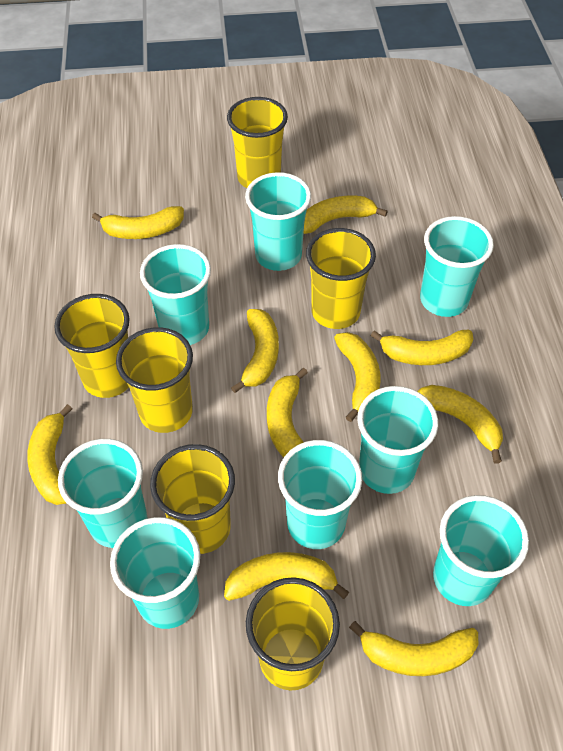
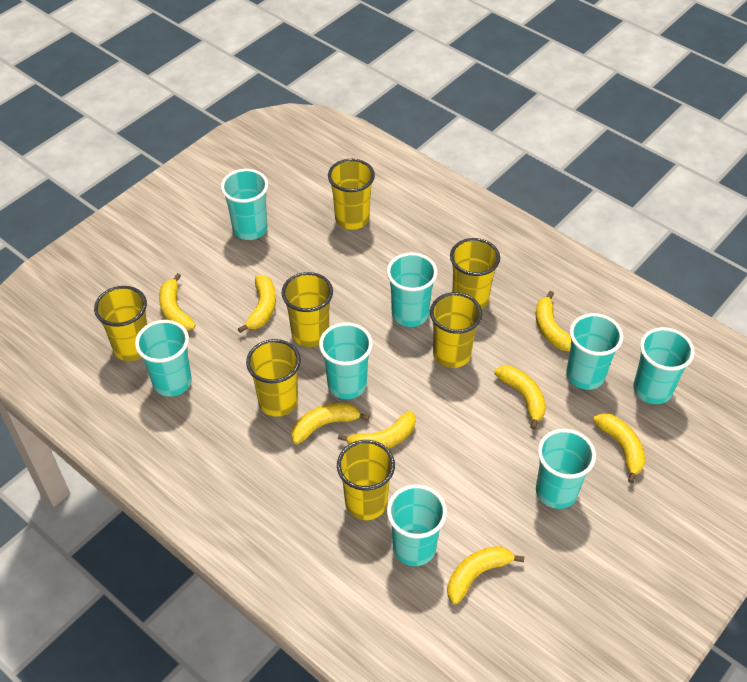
yellow banana: 10 -> 8
yellow cup: 6 -> 7

